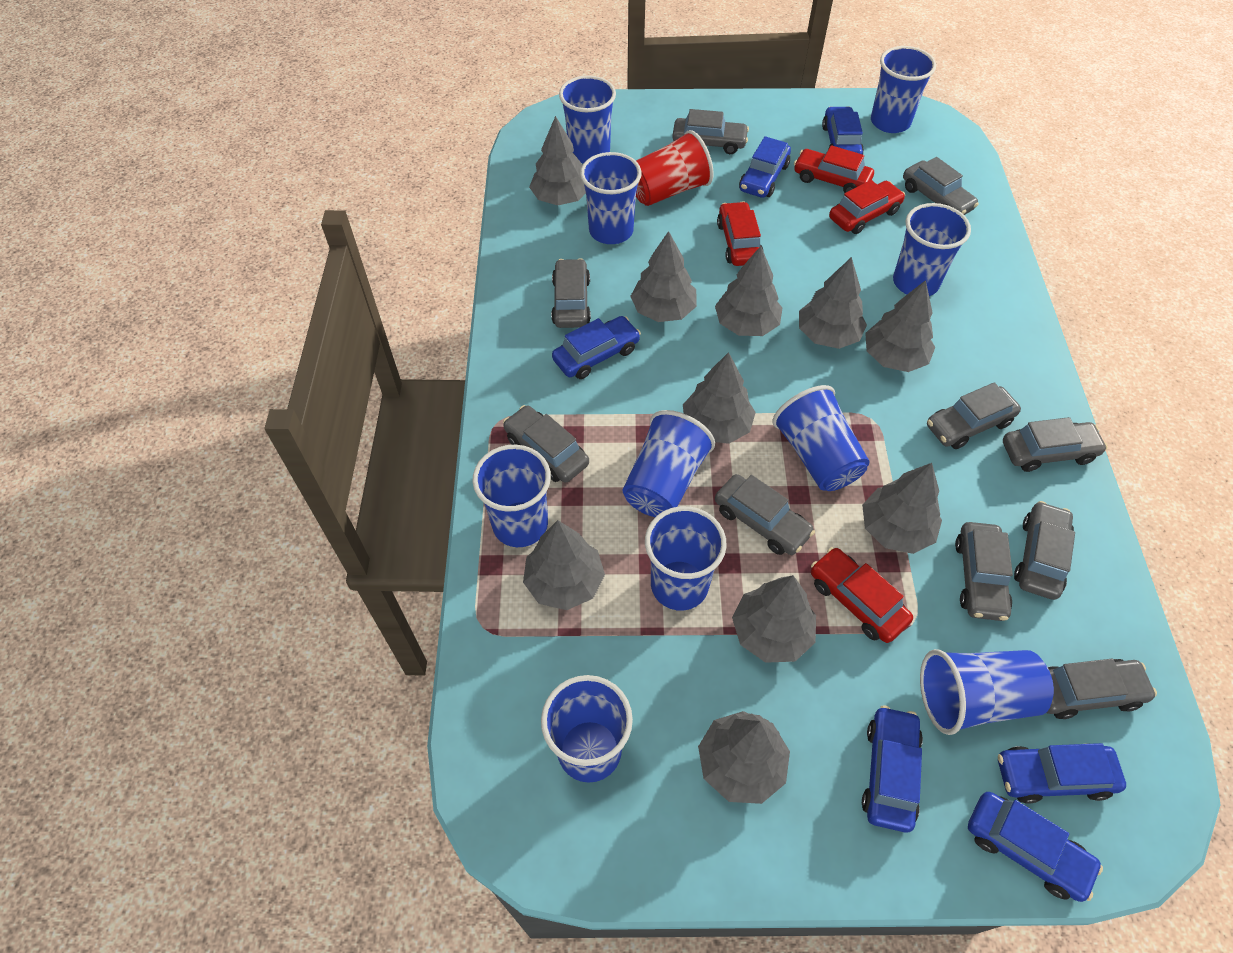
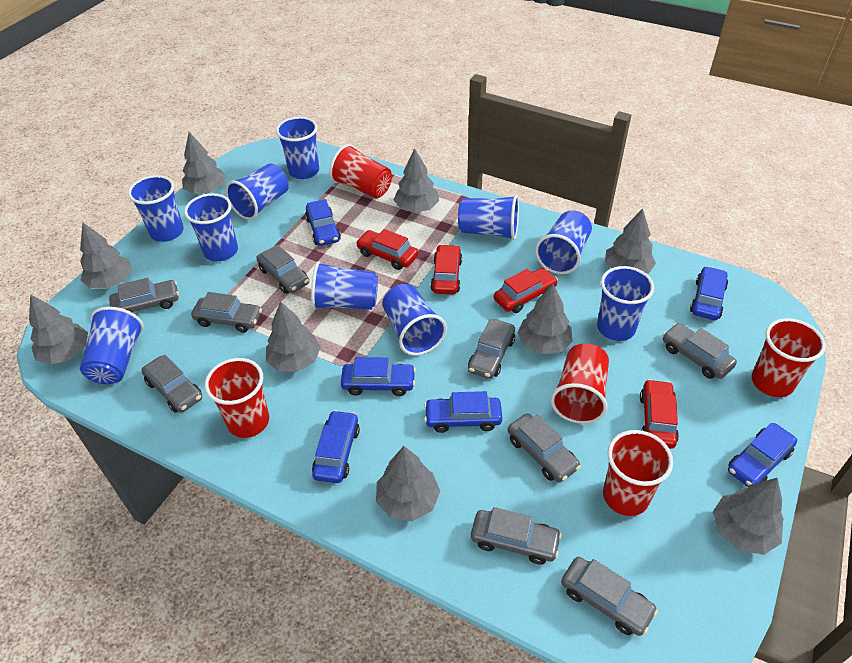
grey car: 10 -> 9
grey tree: 10 -> 9
red cup: 1 -> 5

